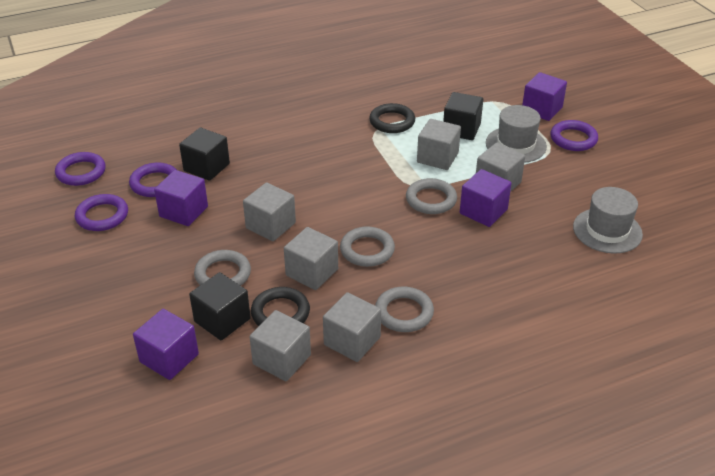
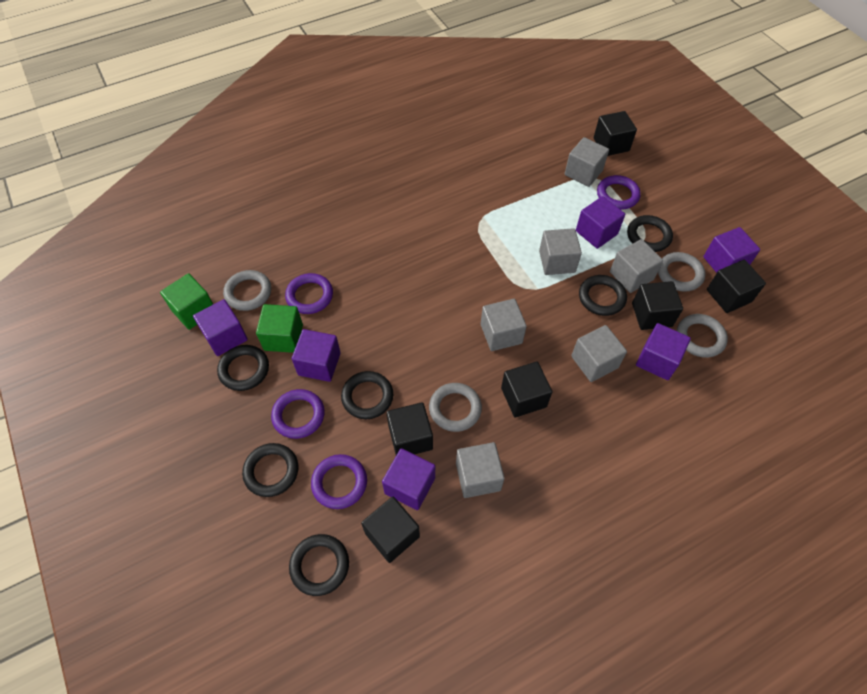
black cube: 3 -> 6
black ring: 2 -> 6
green cube: 0 -> 2
grey hat: 2 -> 0
purple cube: 4 -> 6

